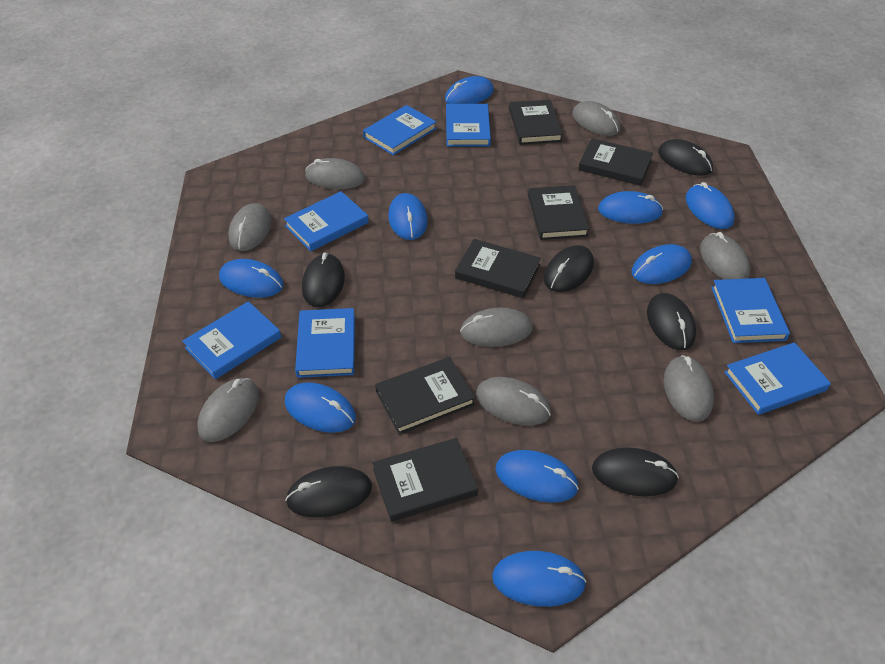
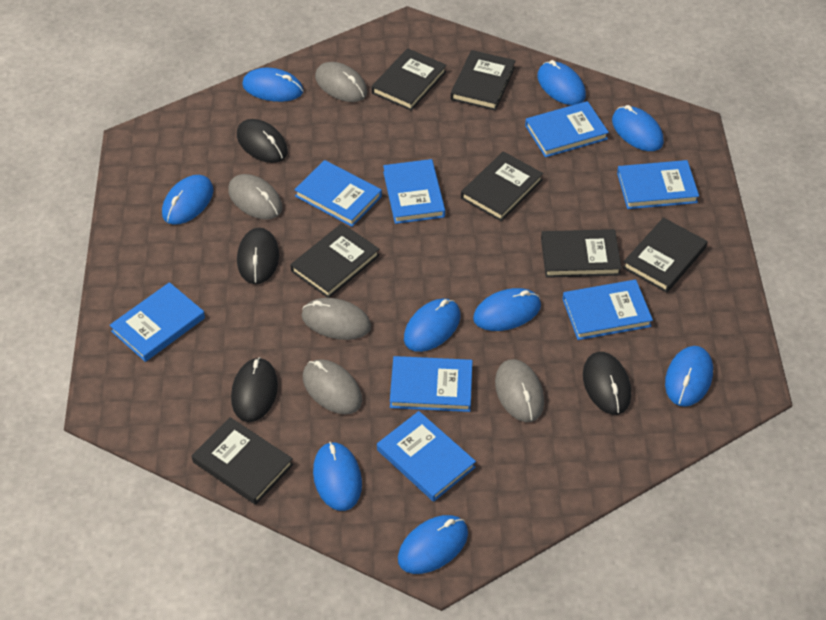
black book: 6 -> 7
black mouse: 6 -> 4
blue book: 7 -> 8
grey mouse: 8 -> 5

